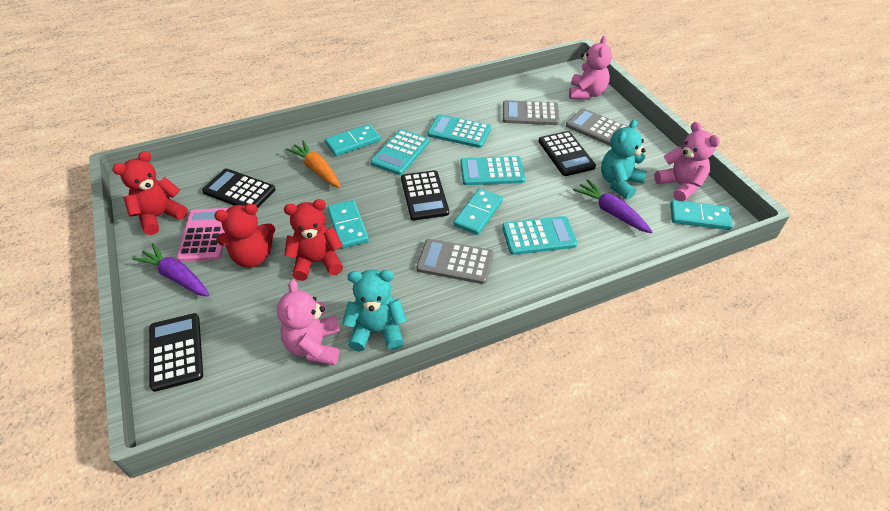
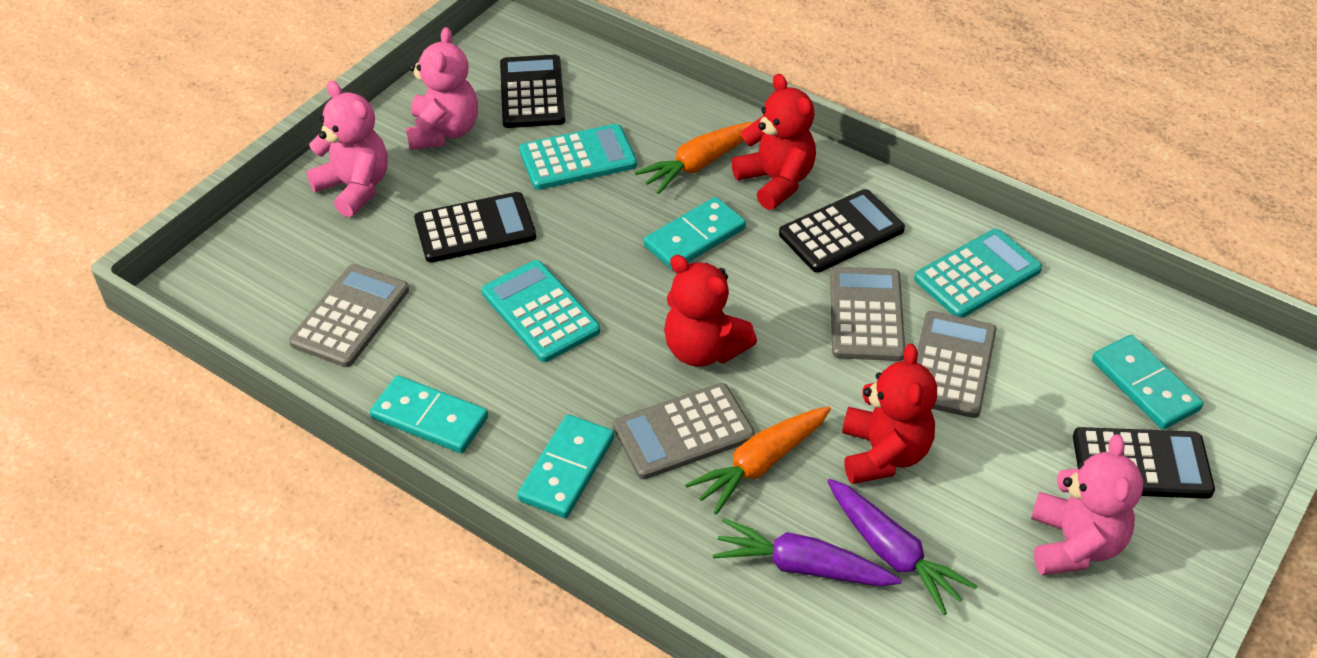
grey calculator: 3 -> 4
orange carrot: 1 -> 2
pink calculator: 1 -> 0
turquoise calculator: 4 -> 3
turquoise teddy bear: 2 -> 0

